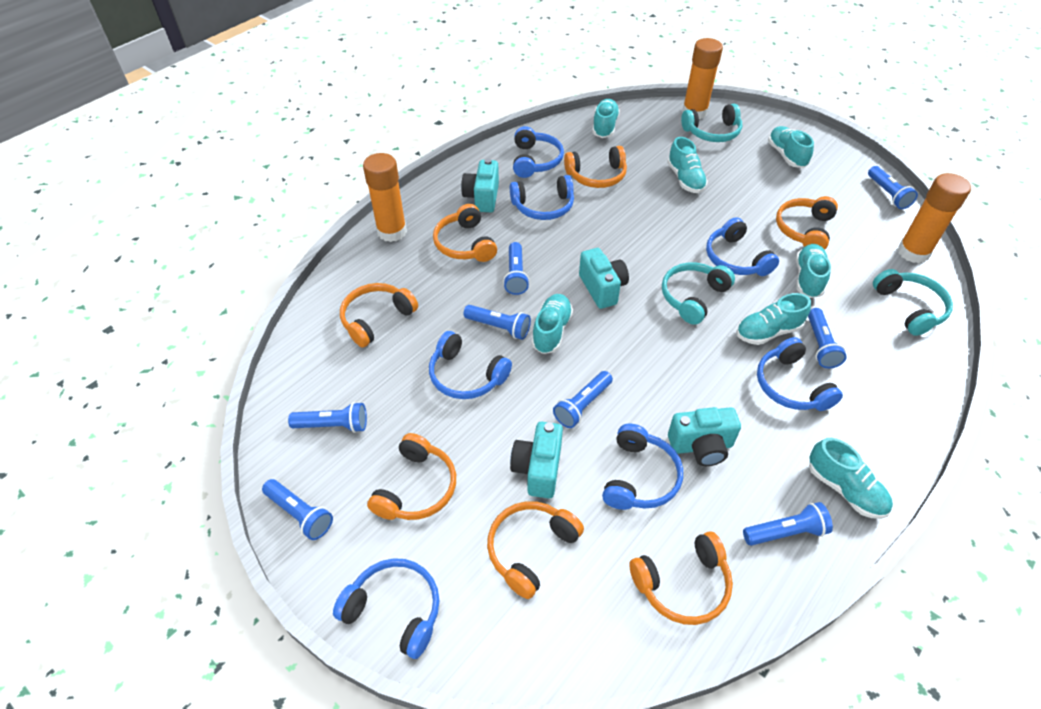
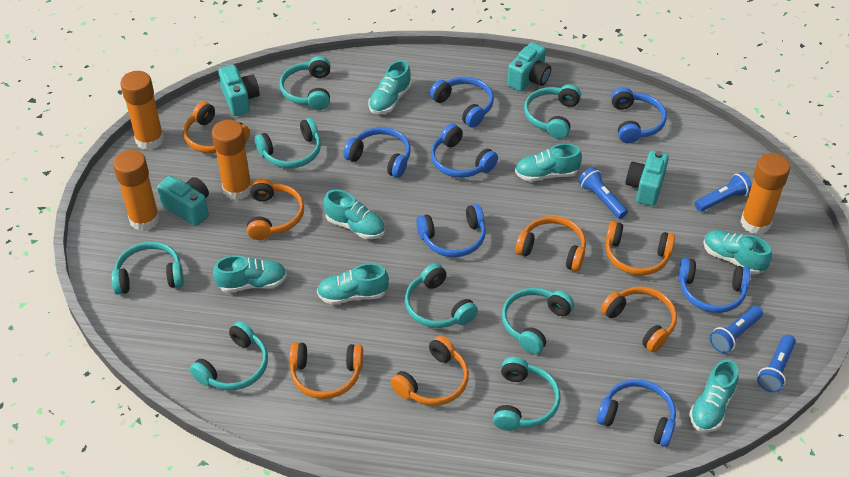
blue flashlight: 8 -> 4
orange glue stick: 3 -> 4
turquoise headphones: 3 -> 8

